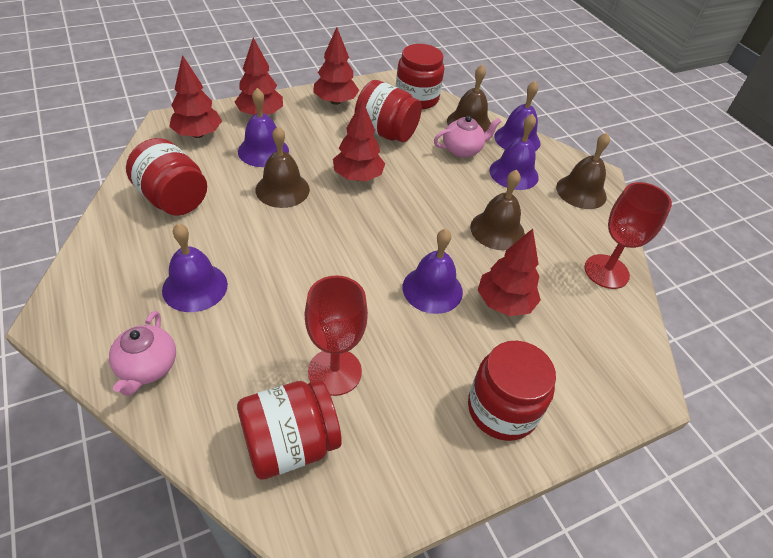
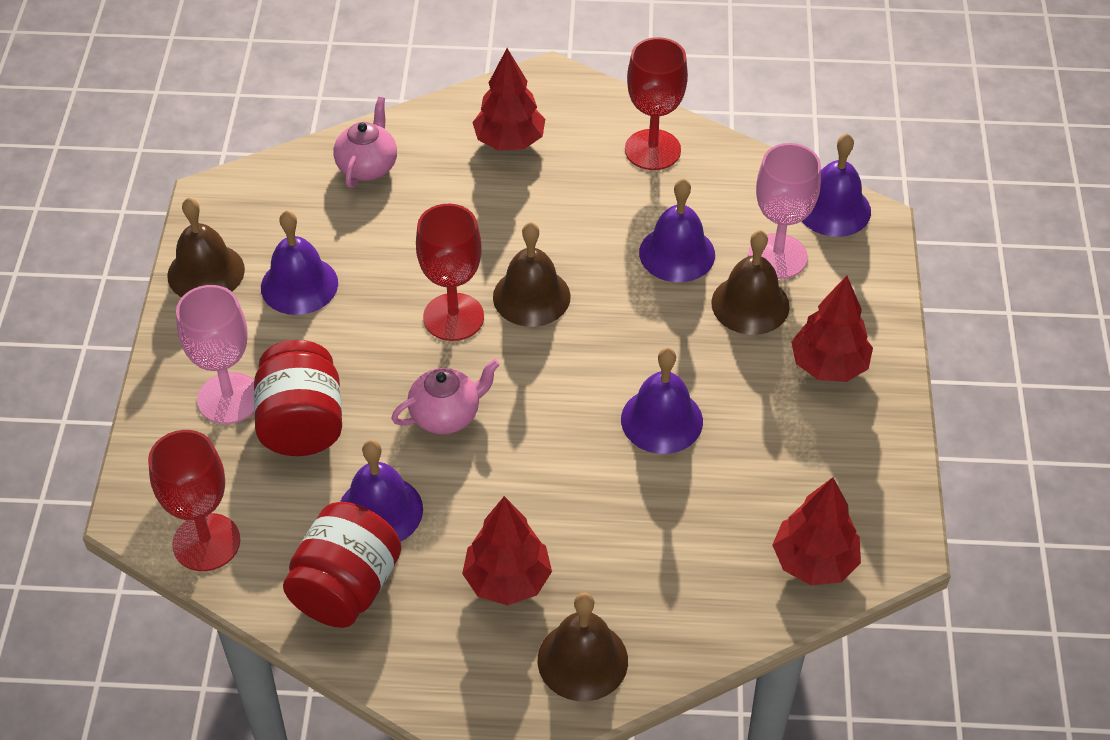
pink goblet: 0 -> 2
red goblet: 2 -> 3
red jar: 5 -> 2
red tree: 5 -> 4

